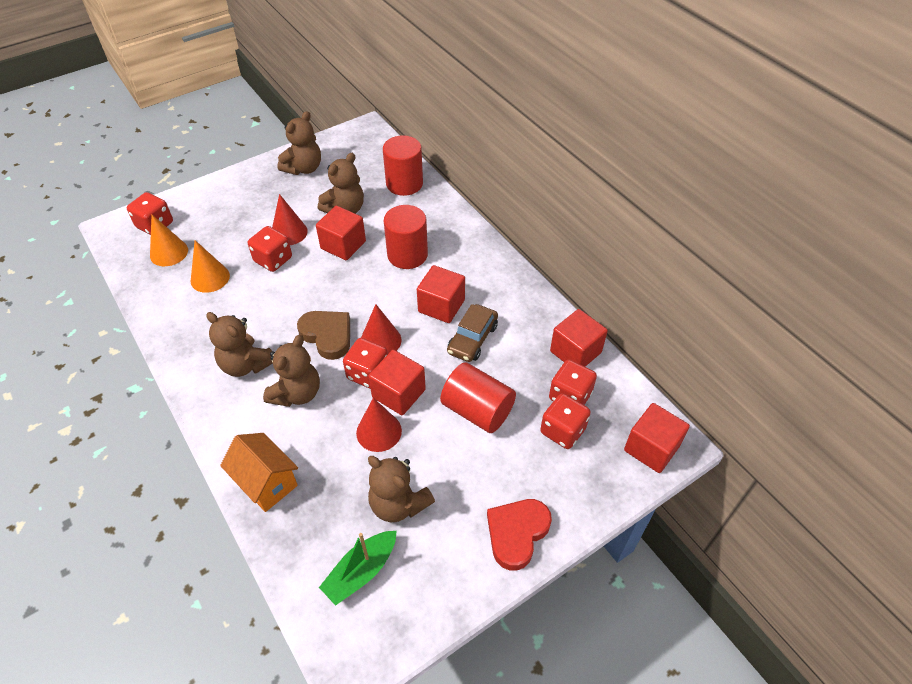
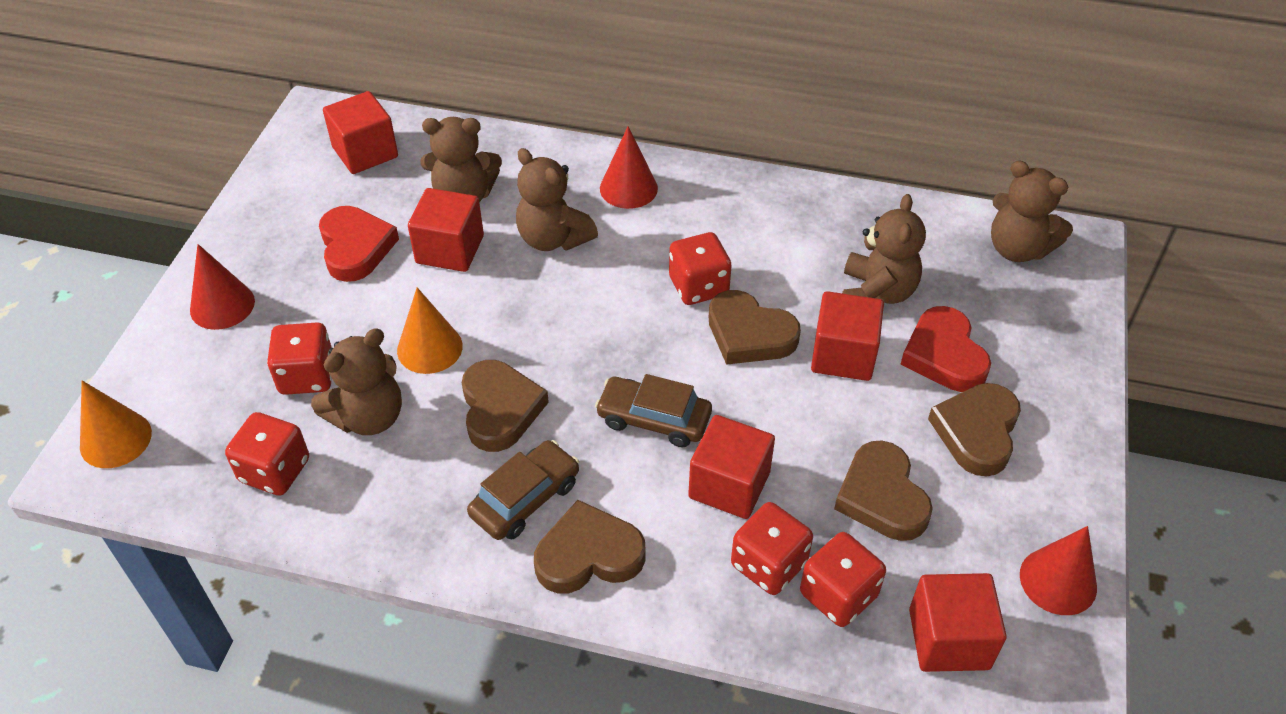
brown car: 1 -> 2
brown heart: 1 -> 5
green boat: 1 -> 0
orange house: 1 -> 0
red cylinder: 3 -> 0
red heart: 1 -> 2

